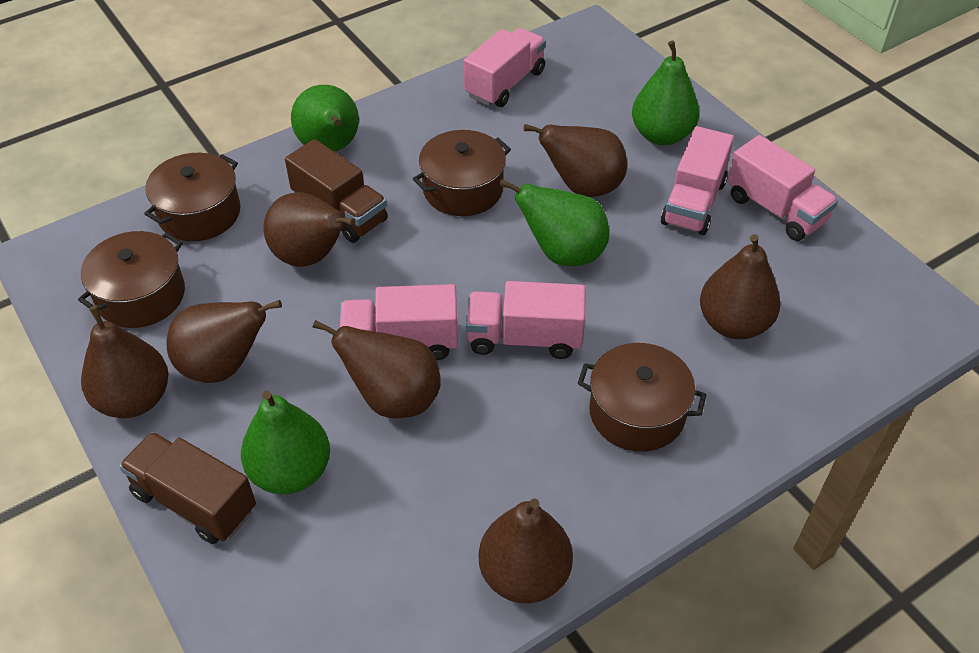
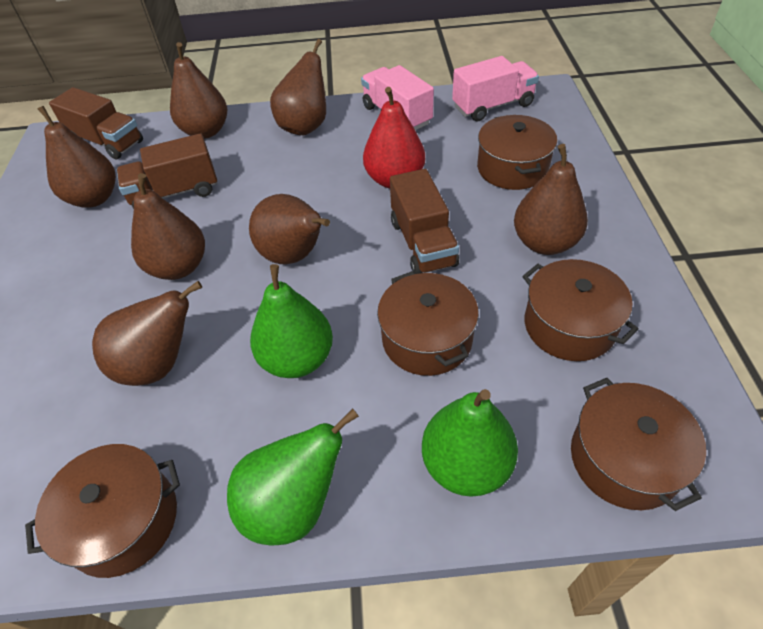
brown pot: 4 -> 5
brown truck: 2 -> 3
green pear: 4 -> 3
pink truck: 5 -> 2
red pear: 0 -> 1

